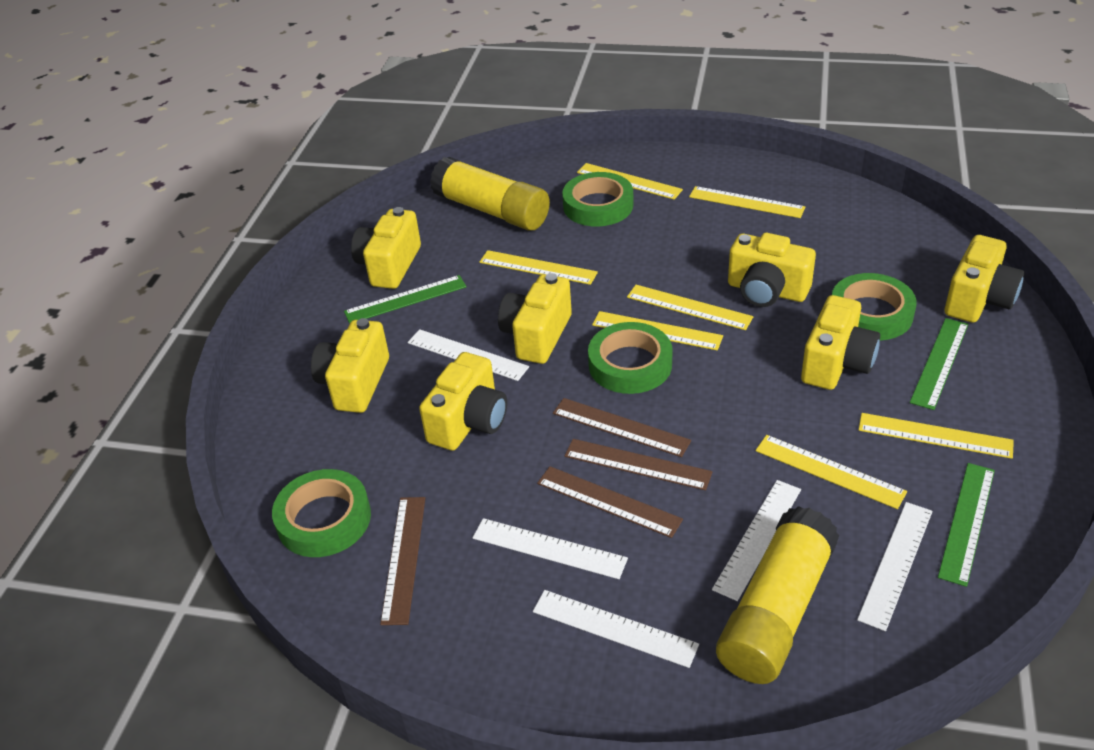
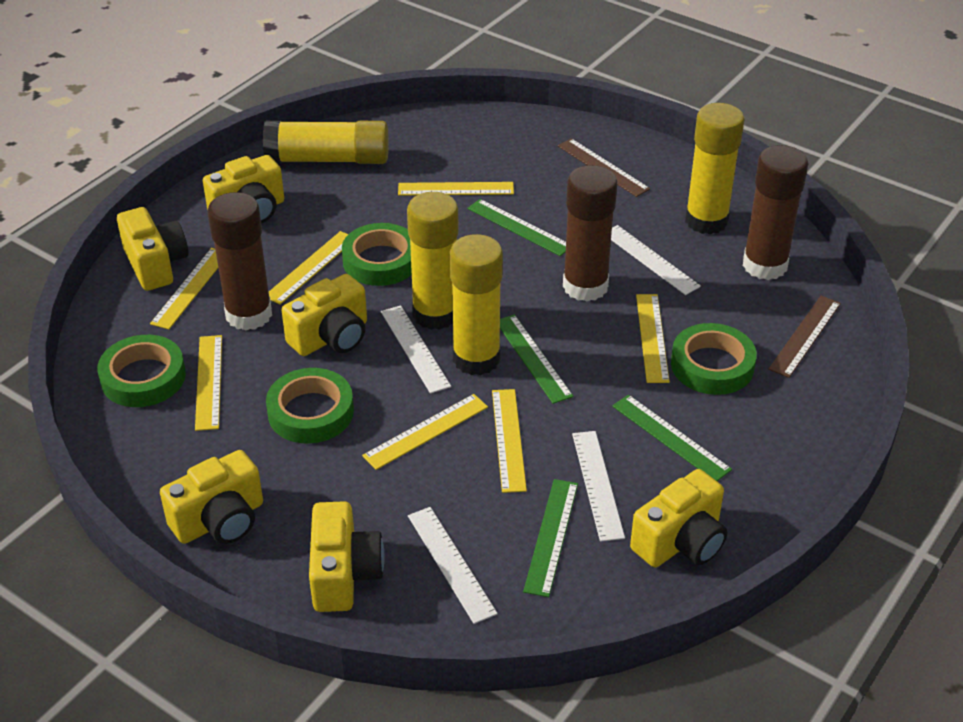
brown glue stick: 0 -> 3
brown ruler: 4 -> 2
green ruler: 3 -> 4
white ruler: 5 -> 4
yellow camera: 7 -> 6
yellow glue stick: 2 -> 4

